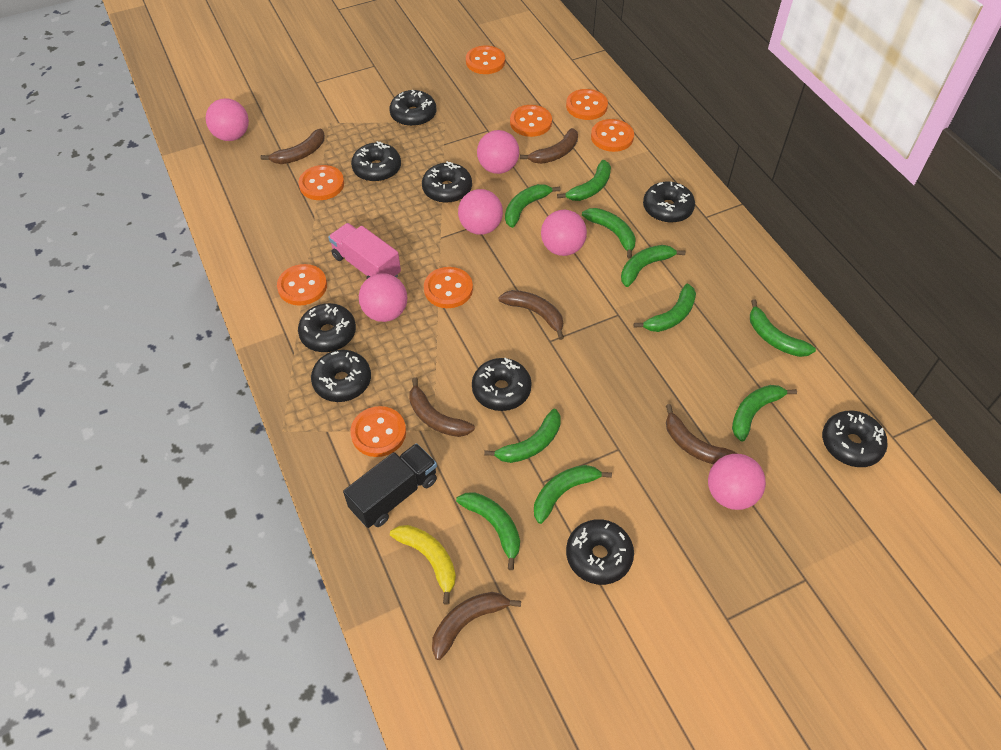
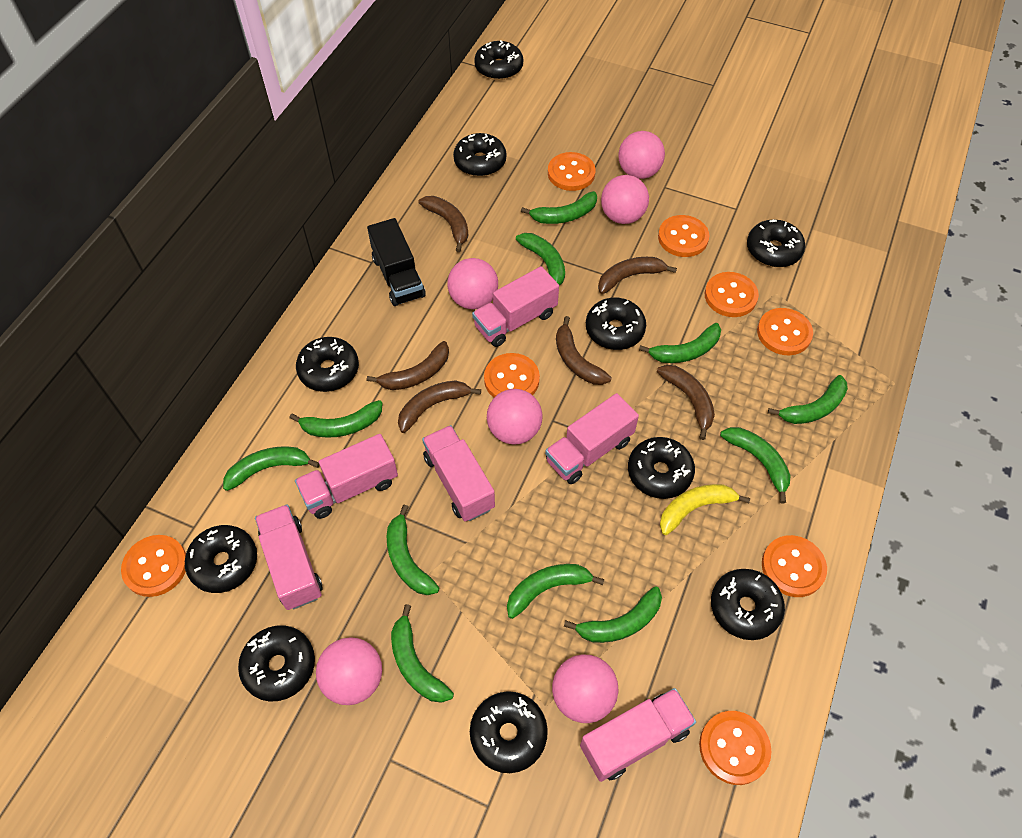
black donut: 9 -> 10
green banana: 10 -> 11
pink truck: 1 -> 6

